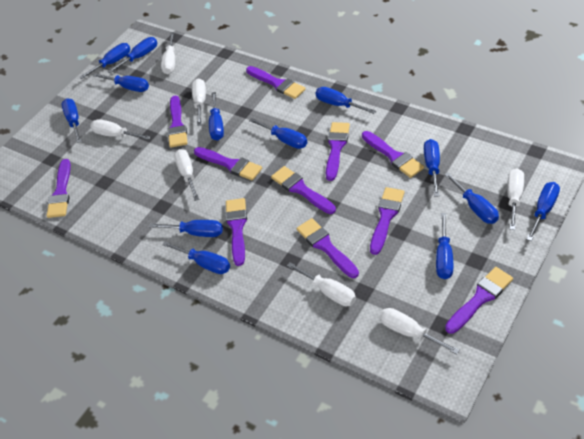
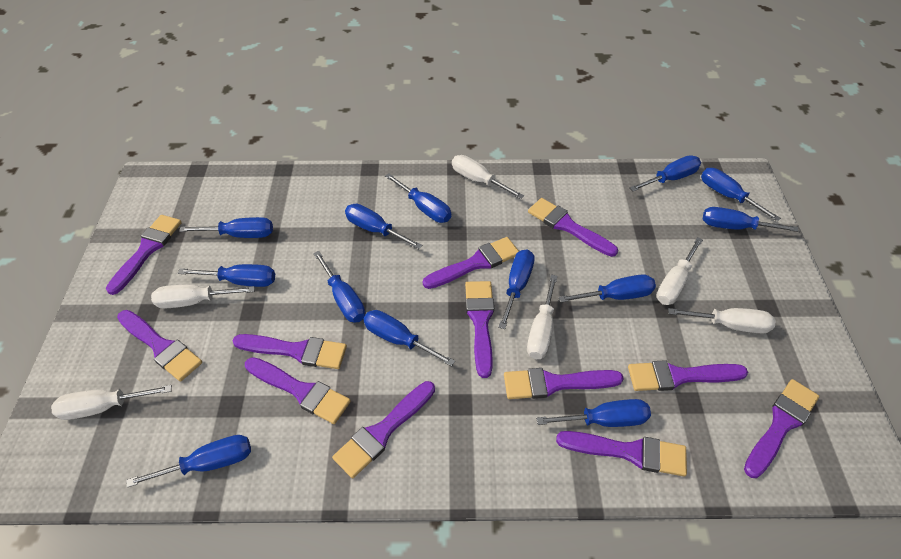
purple brush: 11 -> 12
white screwdriver: 7 -> 6

